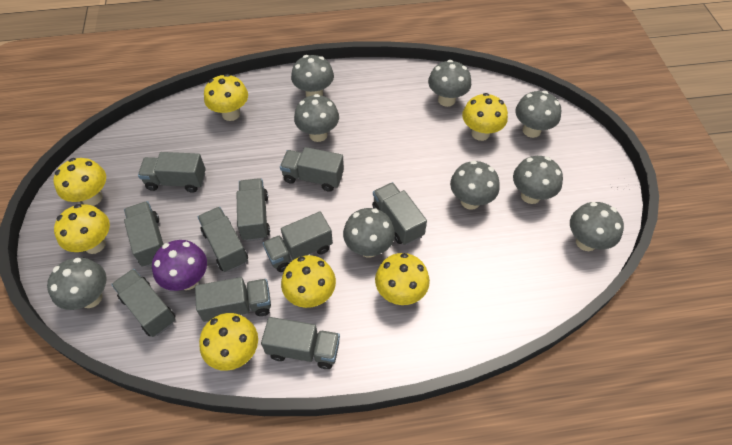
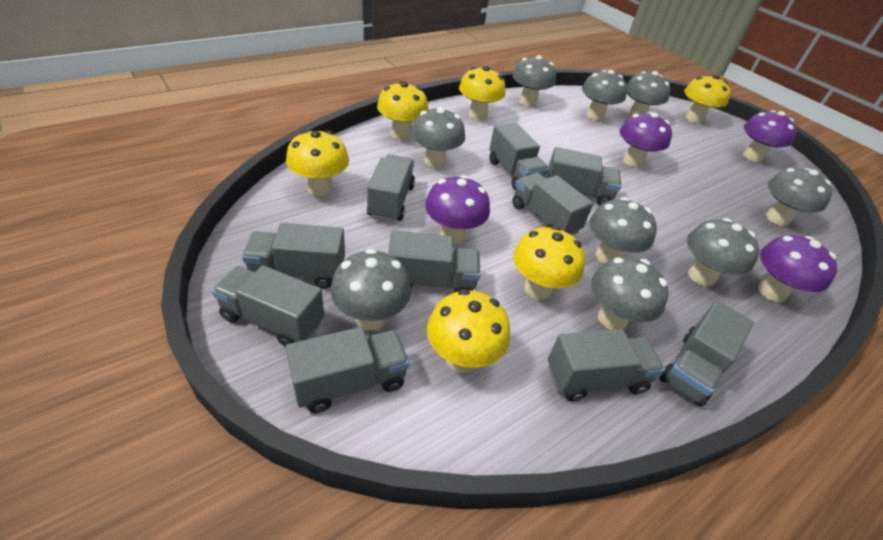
purple mushroom: 1 -> 4
yellow mushroom: 7 -> 6

